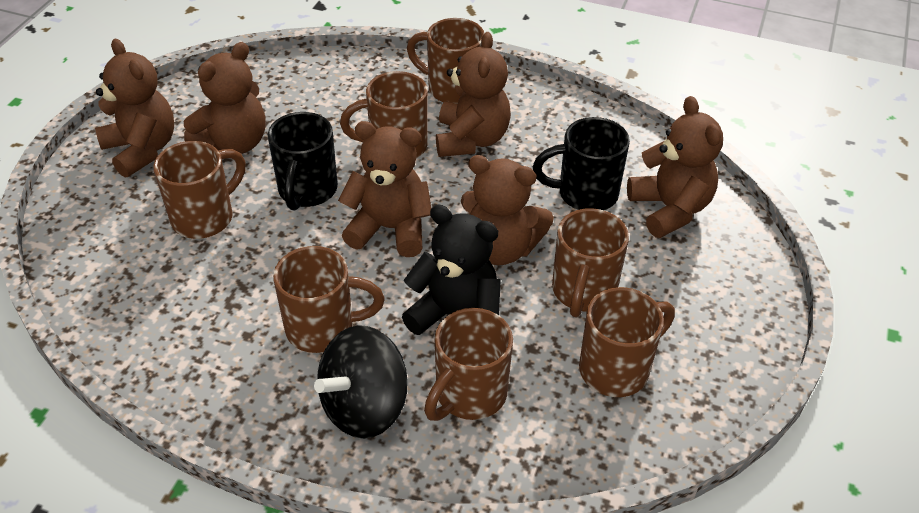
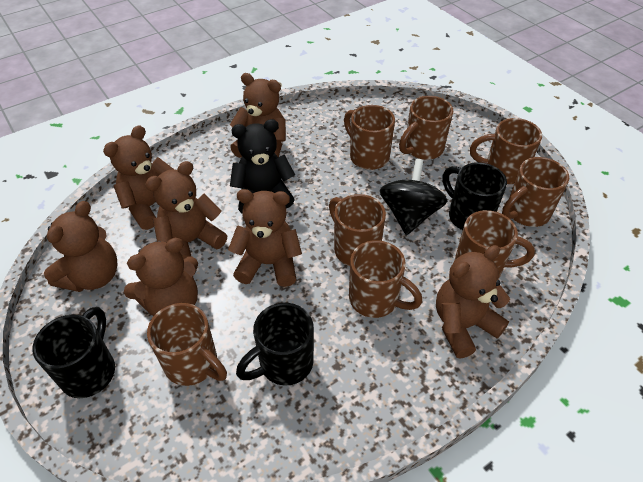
black mug: 2 -> 3
brown mug: 7 -> 8
brown teddy bear: 6 -> 7

